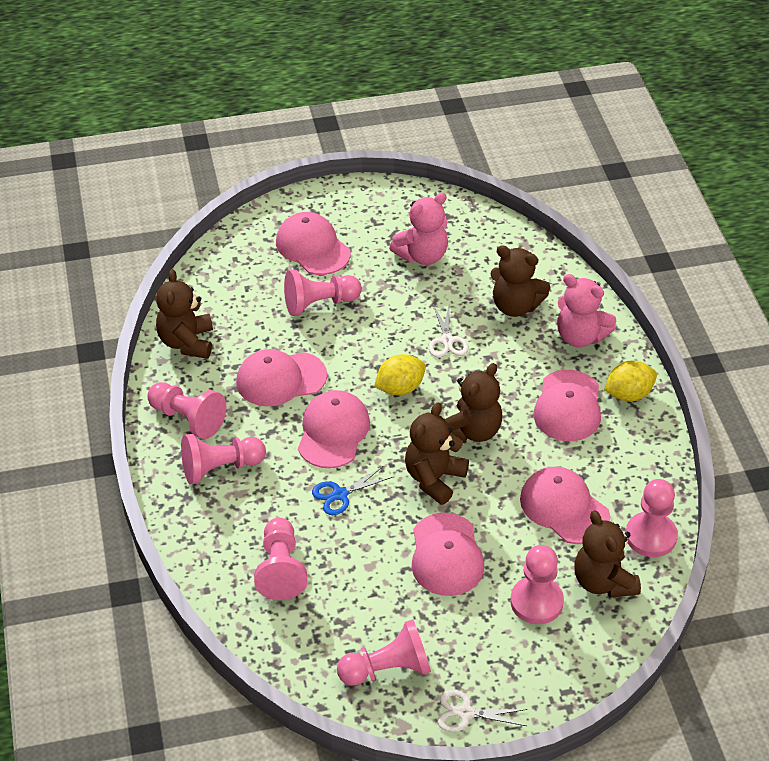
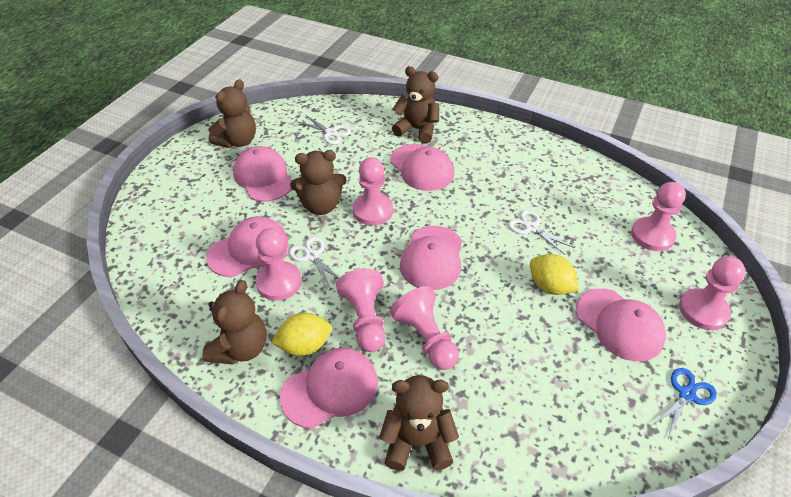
pink pawn: 7 -> 6
pink teddy bear: 2 -> 0
white scissors: 2 -> 3

